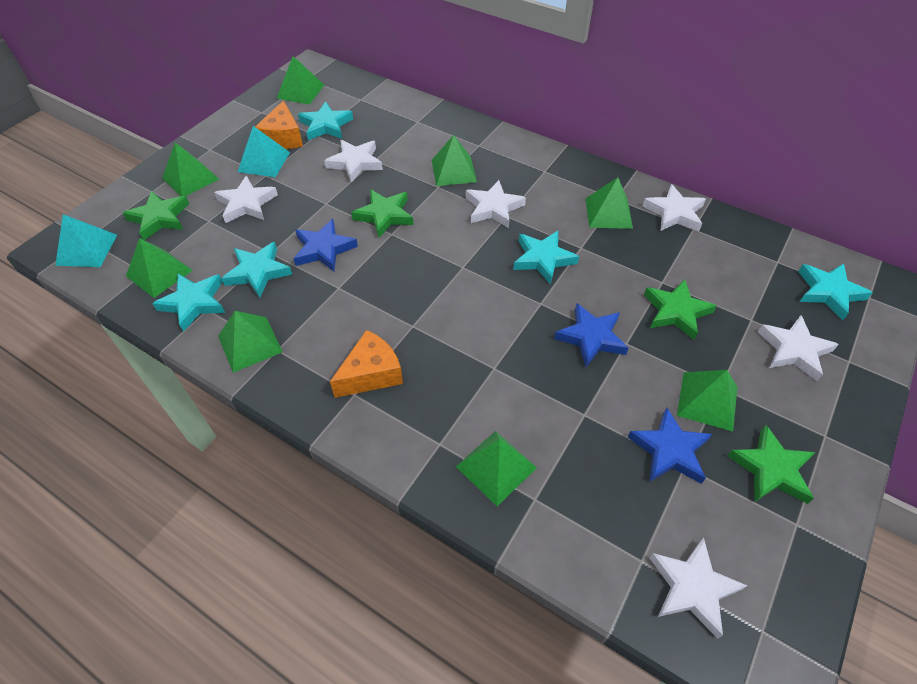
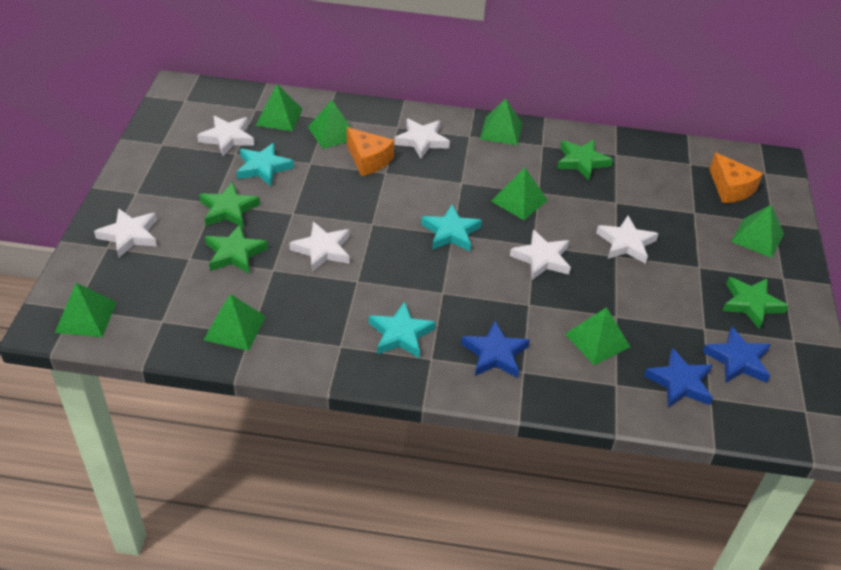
turquoise pyramid: 2 -> 0
turquoise star: 5 -> 3

